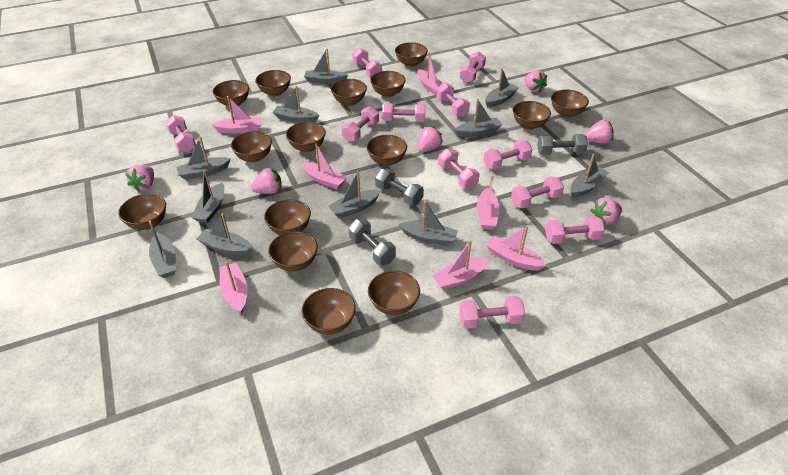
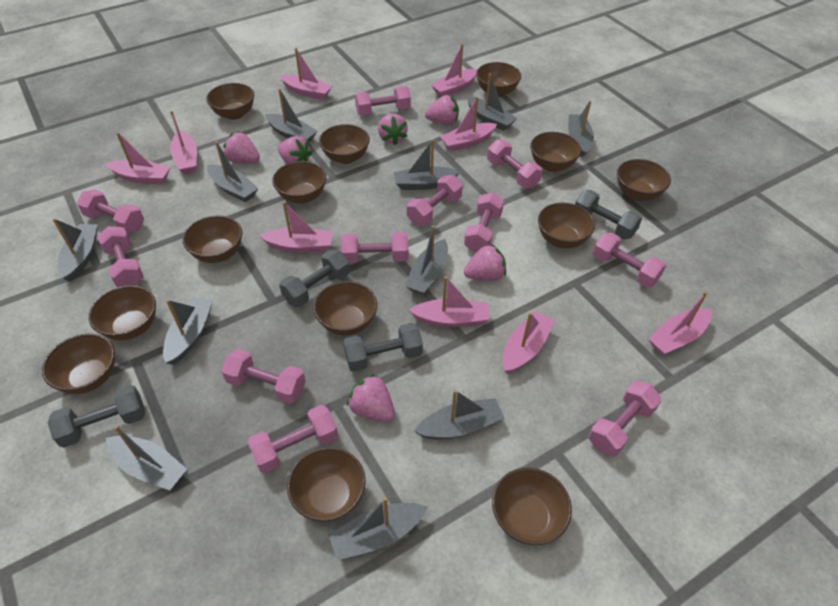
brown bowl: 15 -> 13
grey dumbbell: 3 -> 4
pink boat: 7 -> 9

